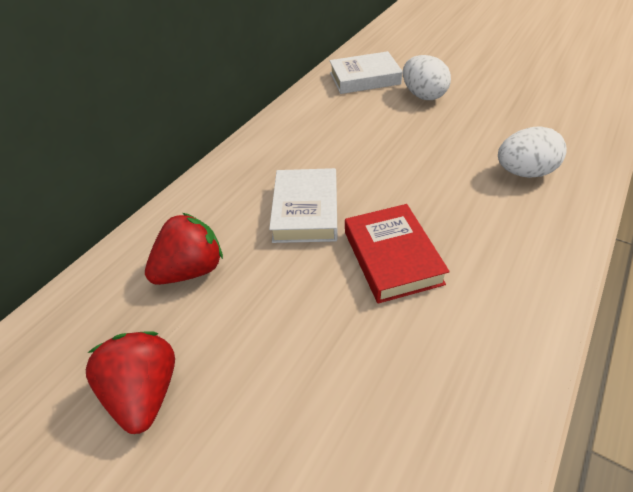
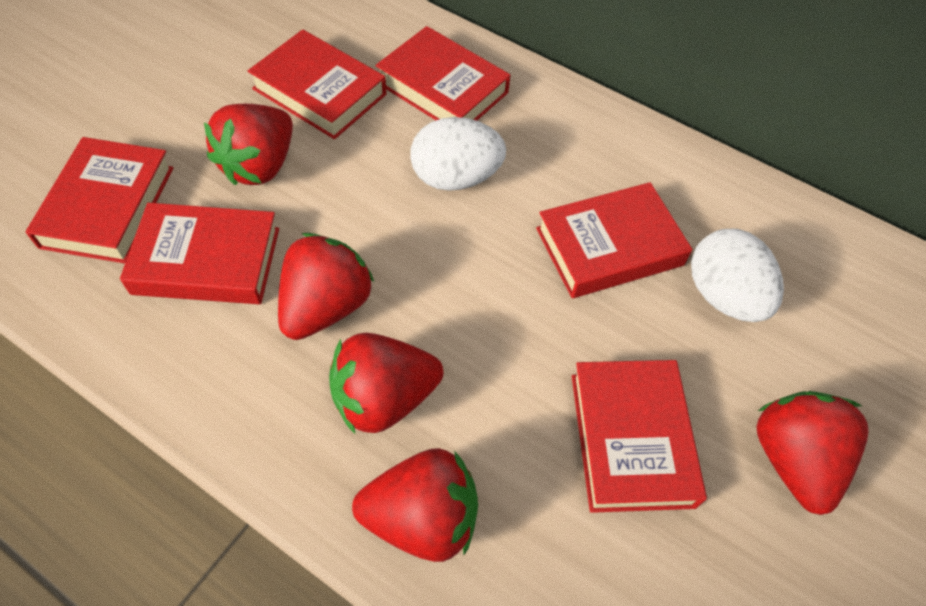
red book: 1 -> 6
red strawberry: 2 -> 5
white book: 2 -> 0

